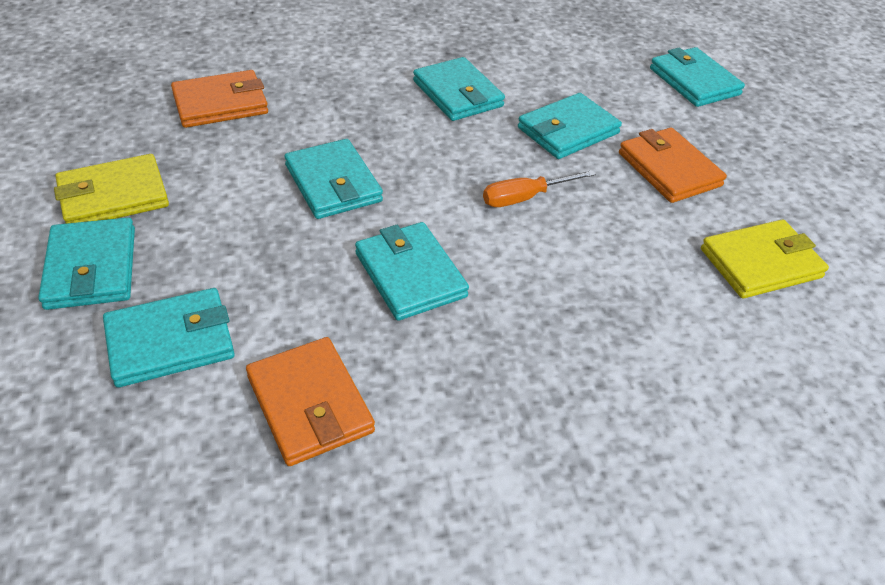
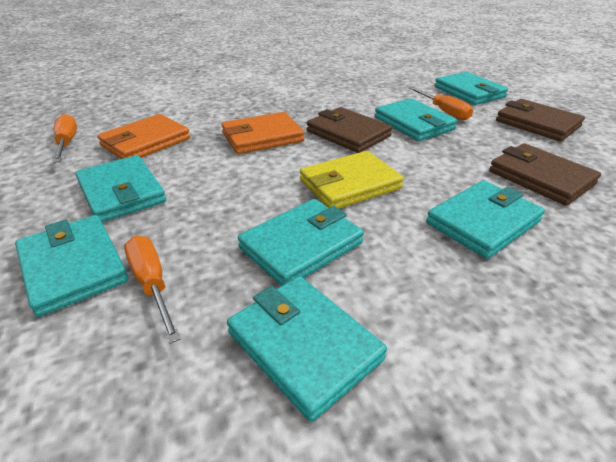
brown wallet: 0 -> 3
orange screwdriver: 1 -> 3
orange wallet: 3 -> 2
yellow wallet: 2 -> 1

